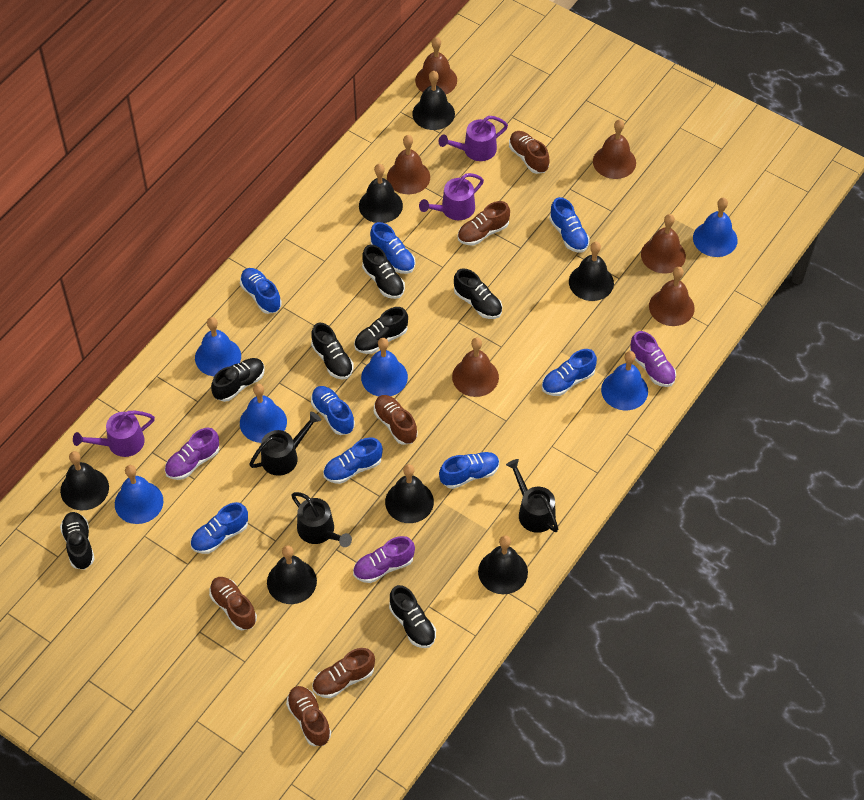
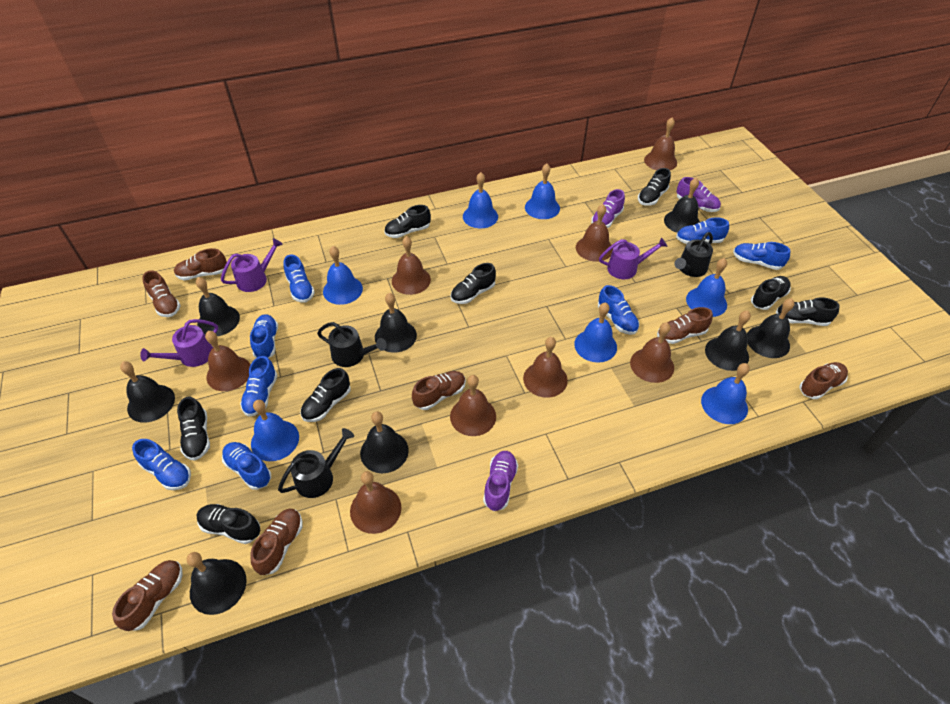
black bell: 7 -> 8
black shoe: 7 -> 8
blue bell: 6 -> 7
brown bell: 6 -> 8
brown shoe: 6 -> 7

